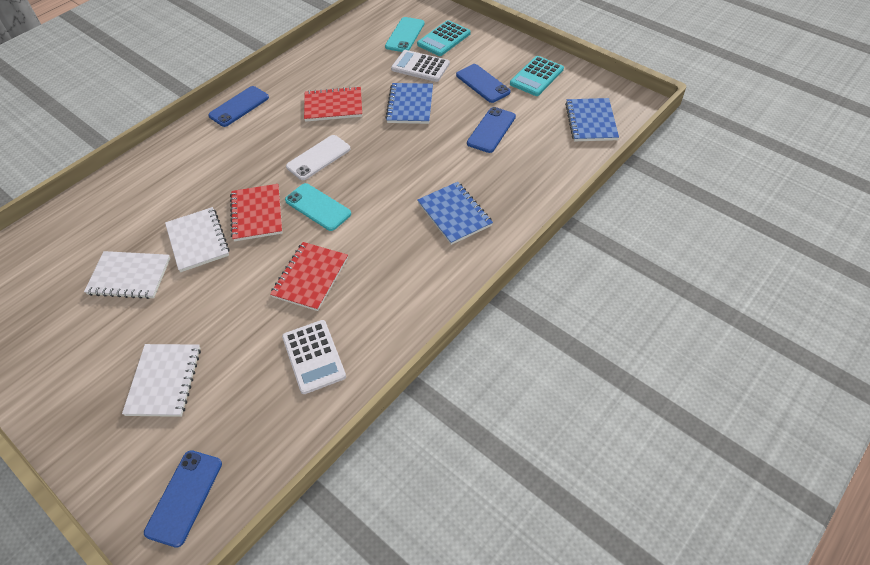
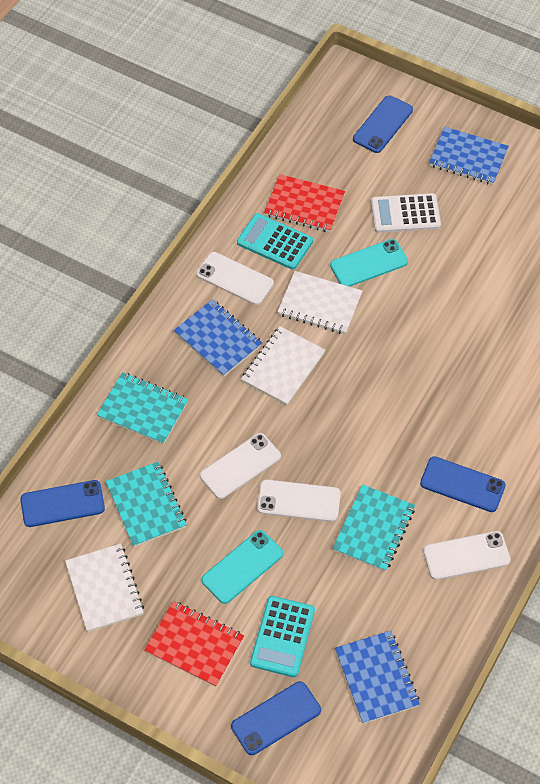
red notebook: 3 -> 2
turquoise notebook: 0 -> 3
white calculator: 2 -> 1
white phone: 1 -> 4

